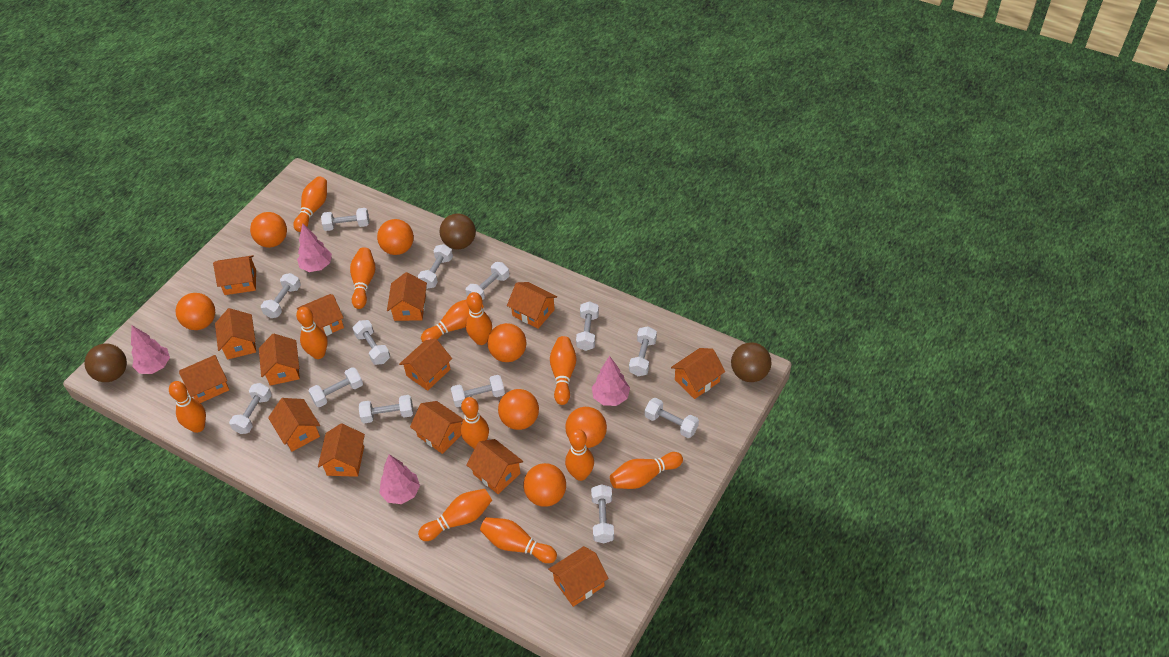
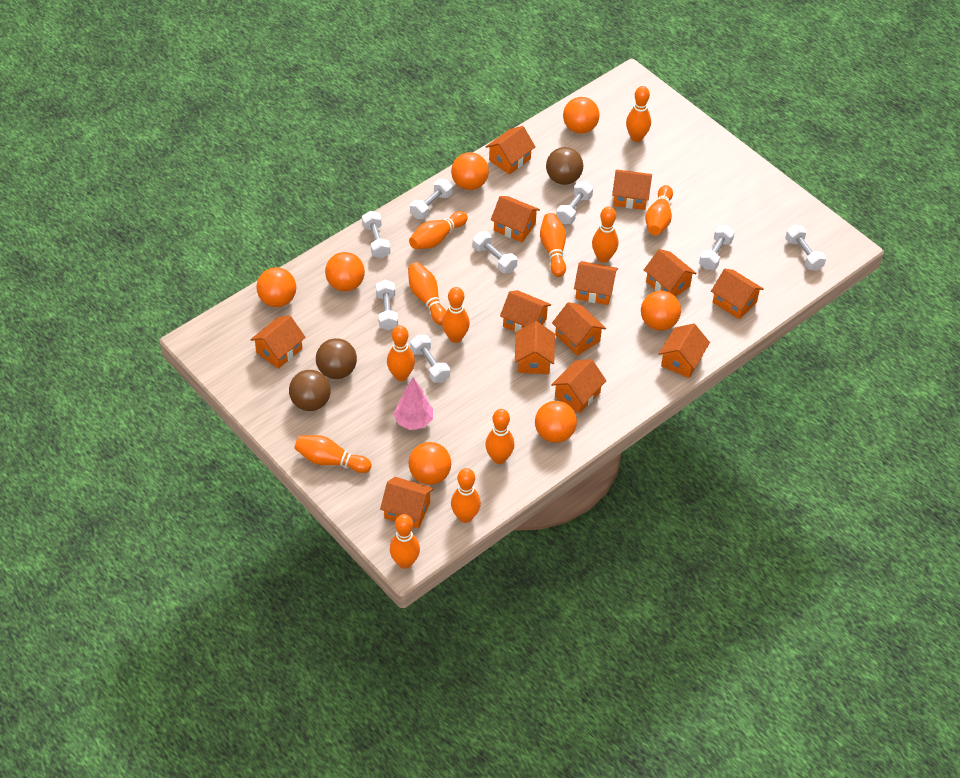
orange house: 14 -> 13
pink tree: 4 -> 1
white dumbbell: 13 -> 8

